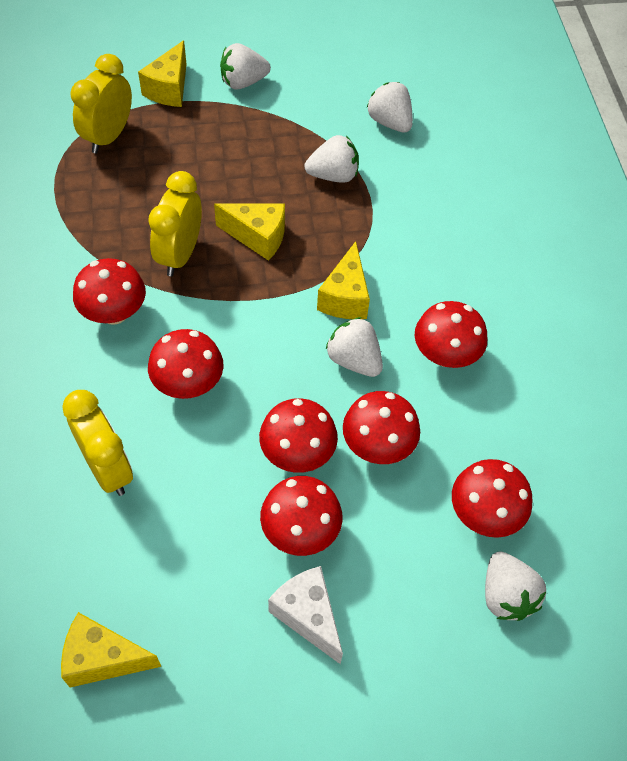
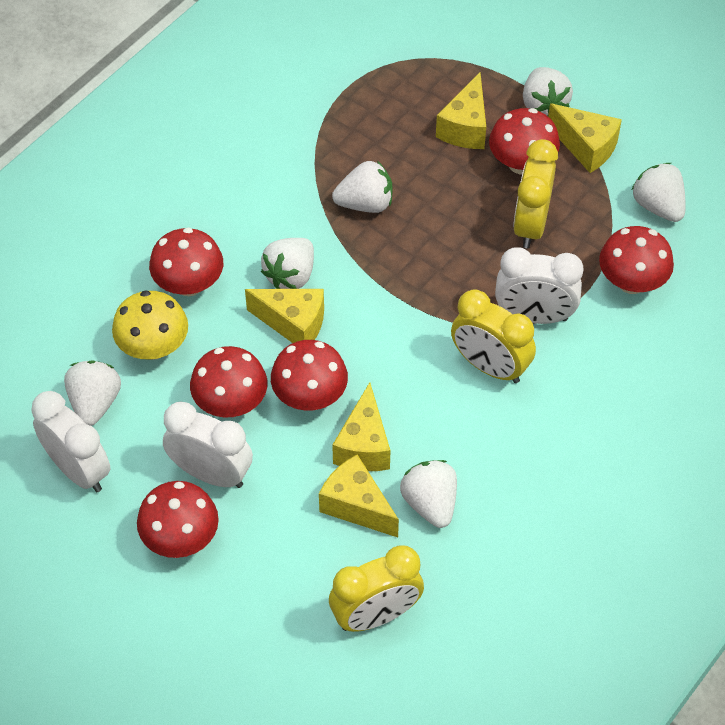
red mushroom: 7 -> 6
white cheese: 1 -> 0
white clock: 0 -> 3
white strawberry: 5 -> 6
yellow cheese: 4 -> 5
yellow mushroom: 0 -> 1

